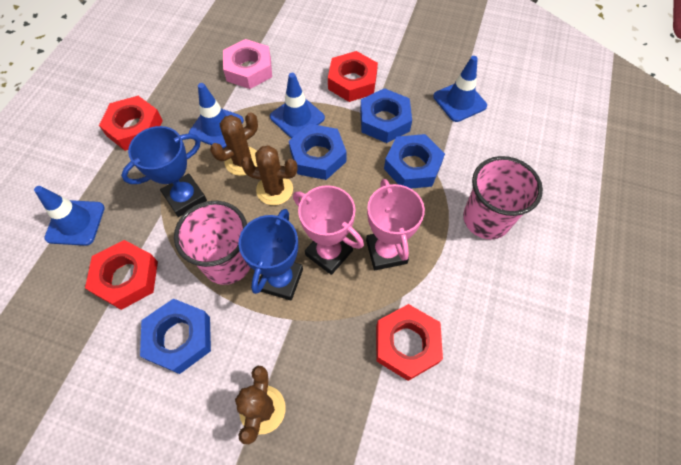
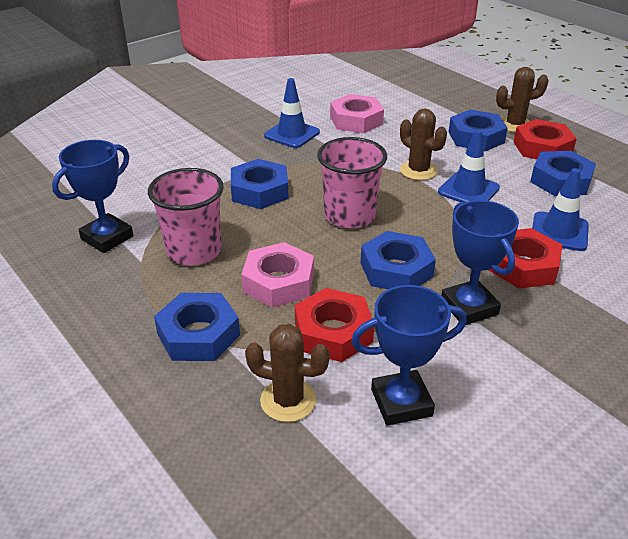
blue nut: 4 -> 5
blue traffic cone: 4 -> 3
blue trophy: 2 -> 3
pink nut: 1 -> 2
pink trophy: 2 -> 0
red nut: 4 -> 3

